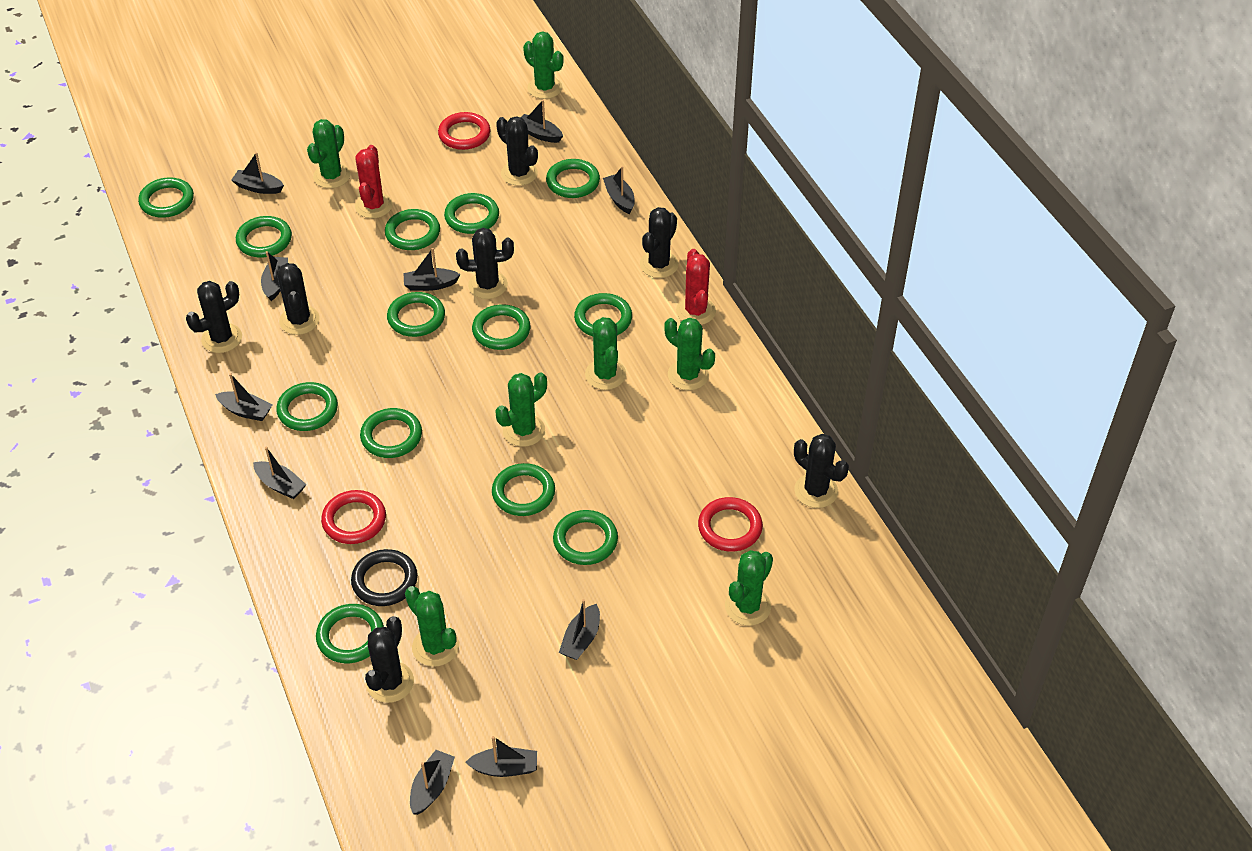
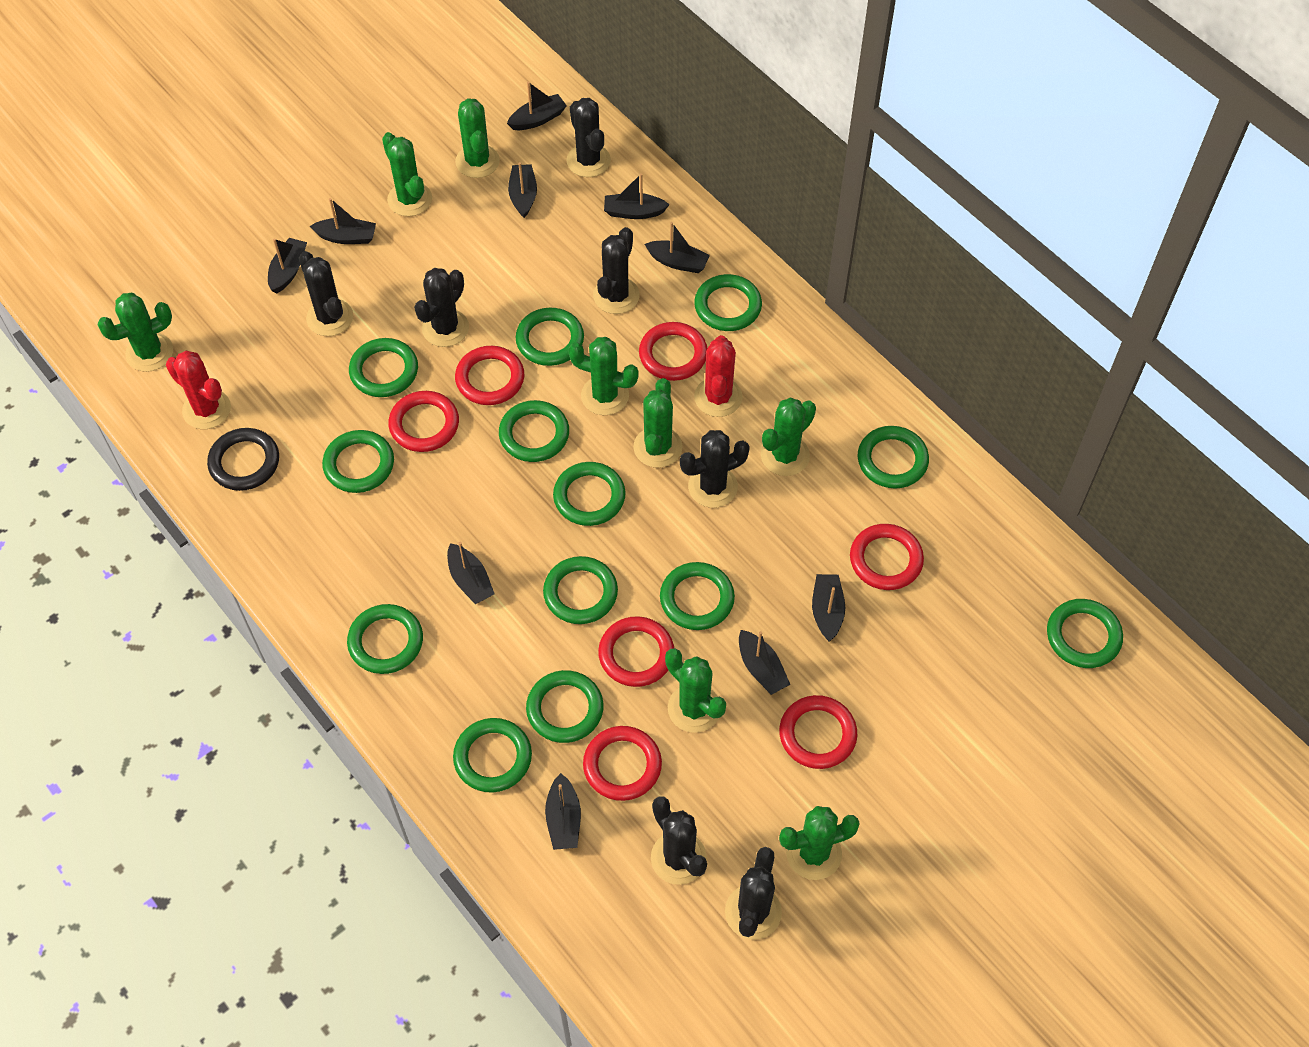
green cactus: 7 -> 8
red ring: 3 -> 7

